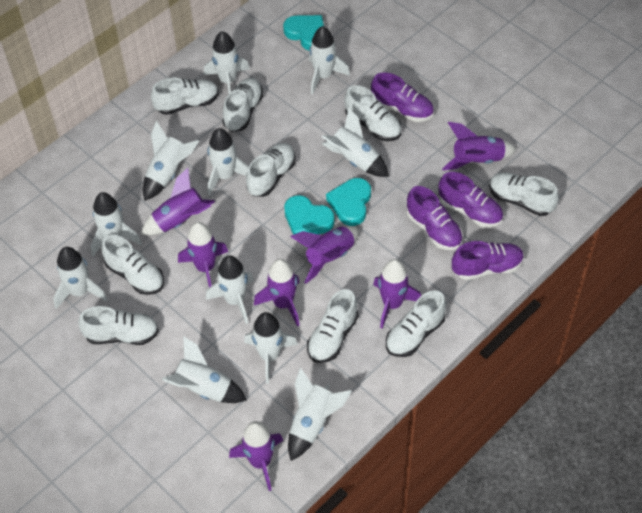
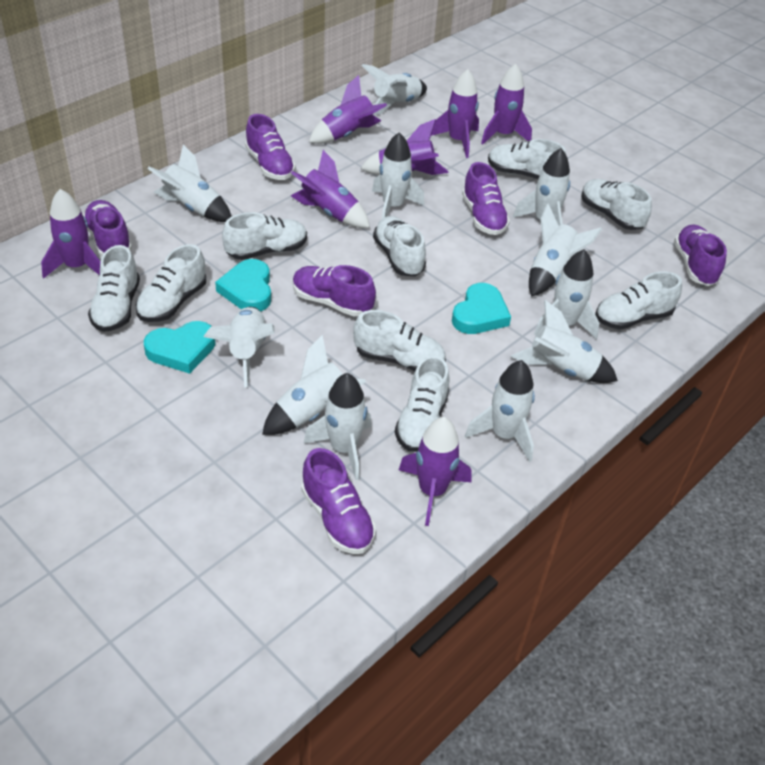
purple shoe: 4 -> 6

